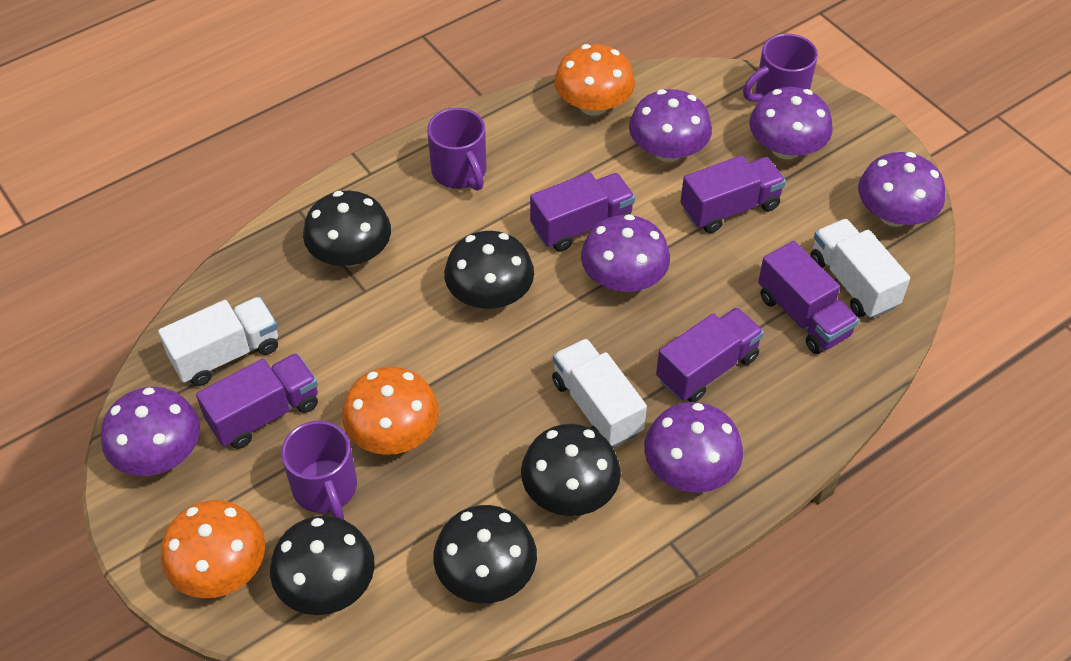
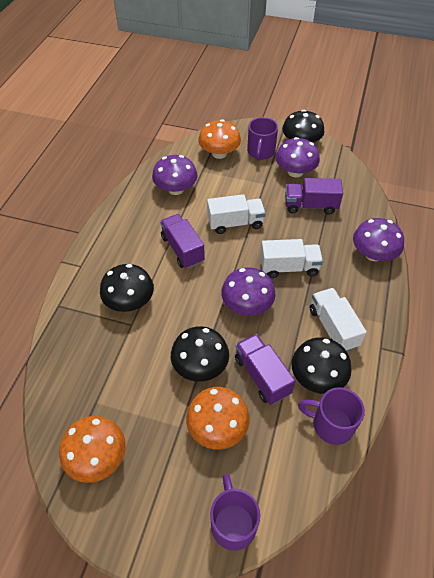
black mushroom: 5 -> 4
purple mushroom: 6 -> 4
purple truck: 5 -> 3

